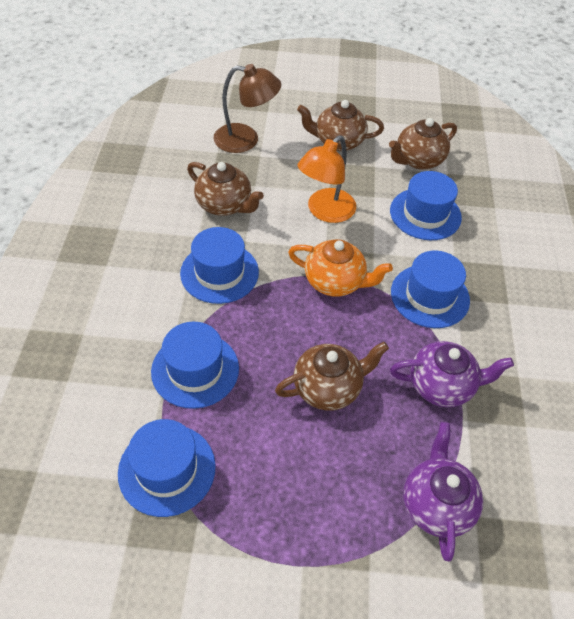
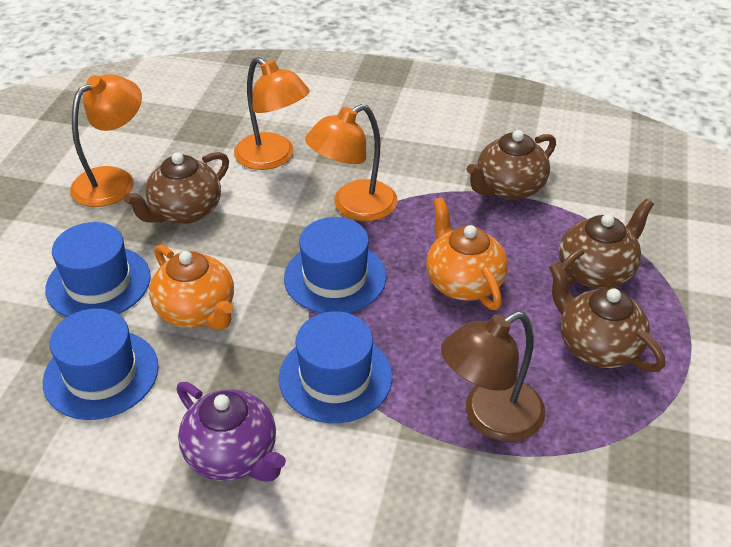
blue hat: 5 -> 4
orange lamp: 1 -> 3
orange teapot: 1 -> 2
purple teapot: 2 -> 1

